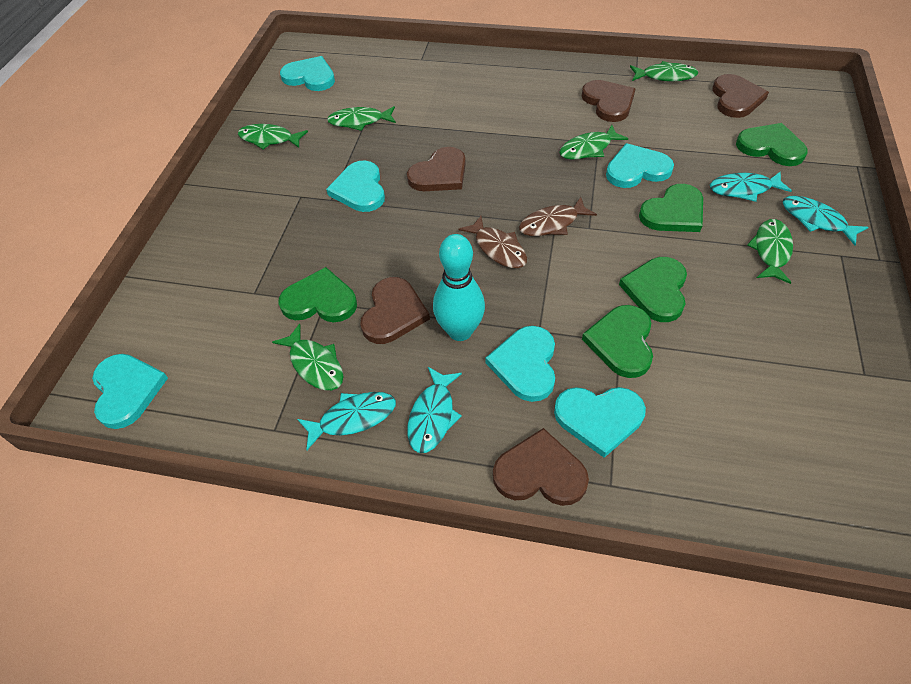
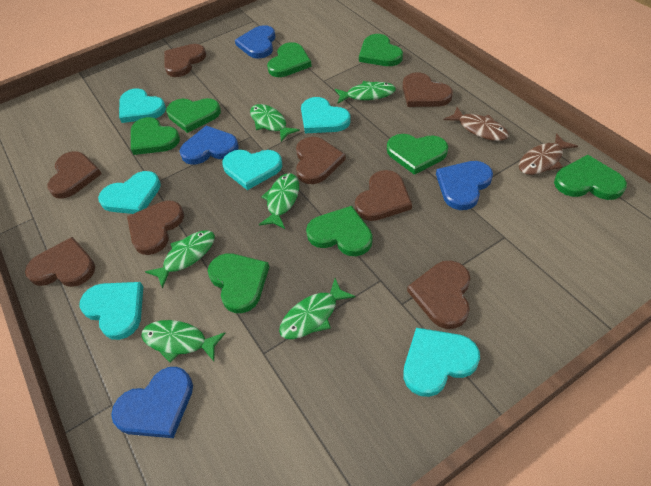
blue heart: 0 -> 4
brown heart: 5 -> 8
green heart: 5 -> 8
turquoise bowling pin: 1 -> 0
turquoise fish: 4 -> 0

